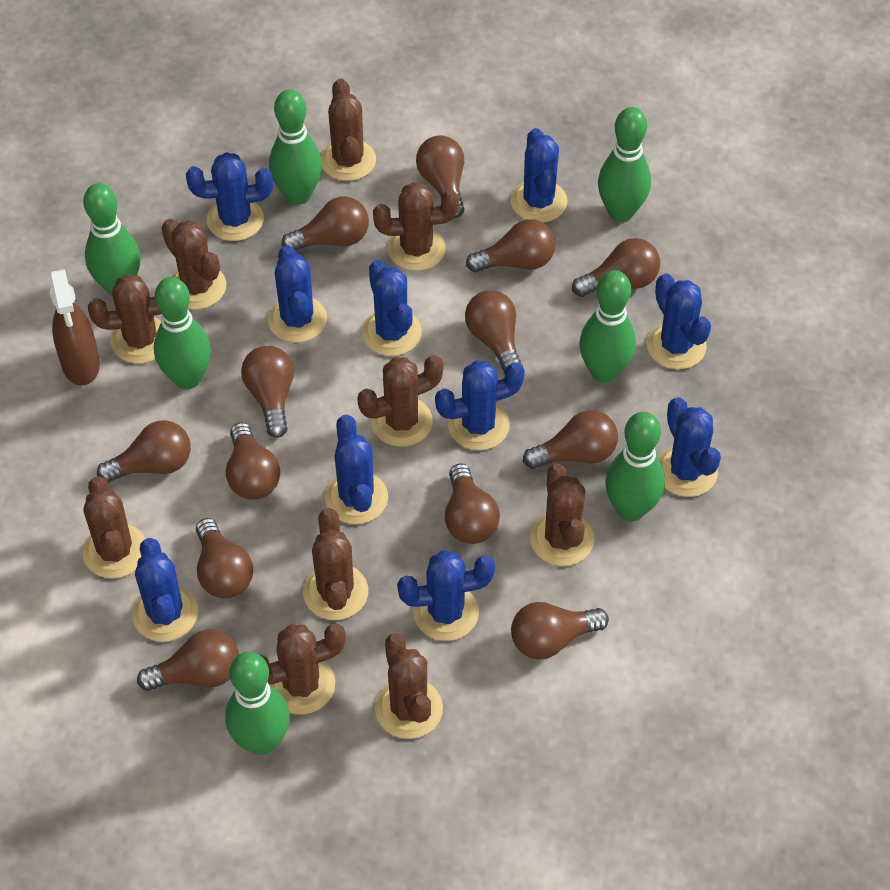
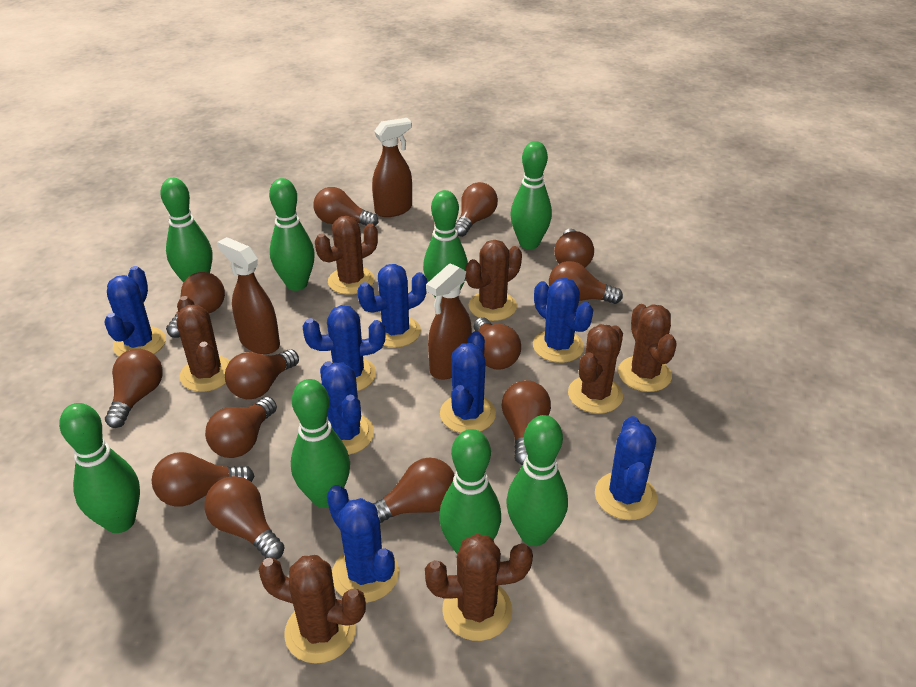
blue cactus: 10 -> 8
brown cactus: 10 -> 7
brown spray bottle: 1 -> 3
green bowling pin: 7 -> 8

